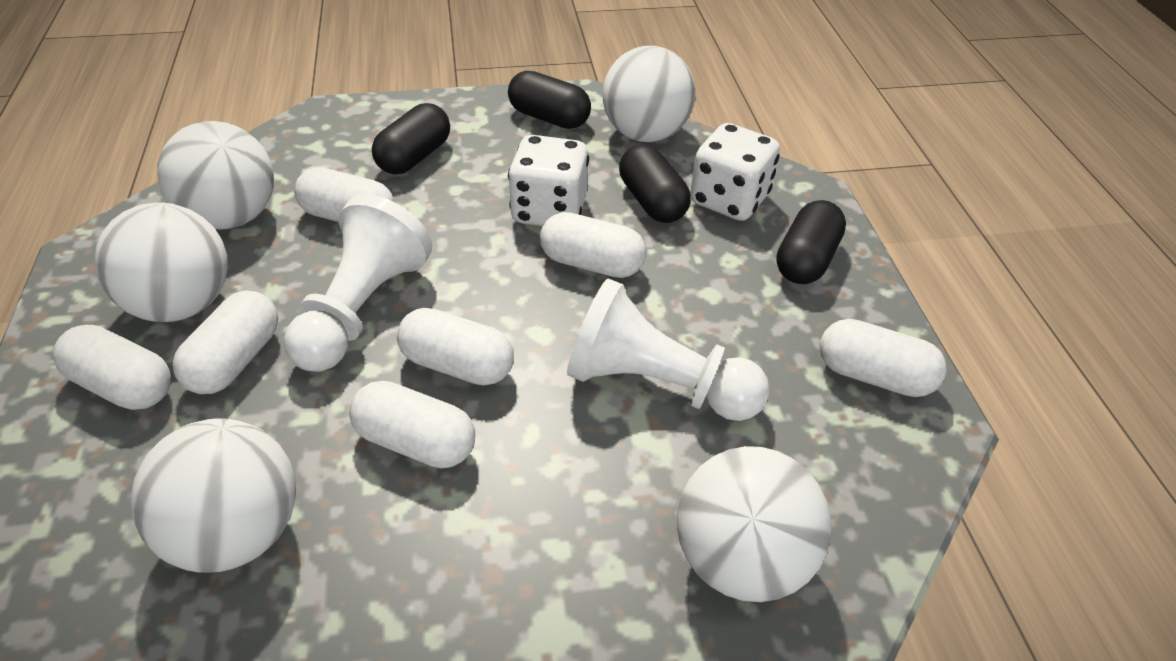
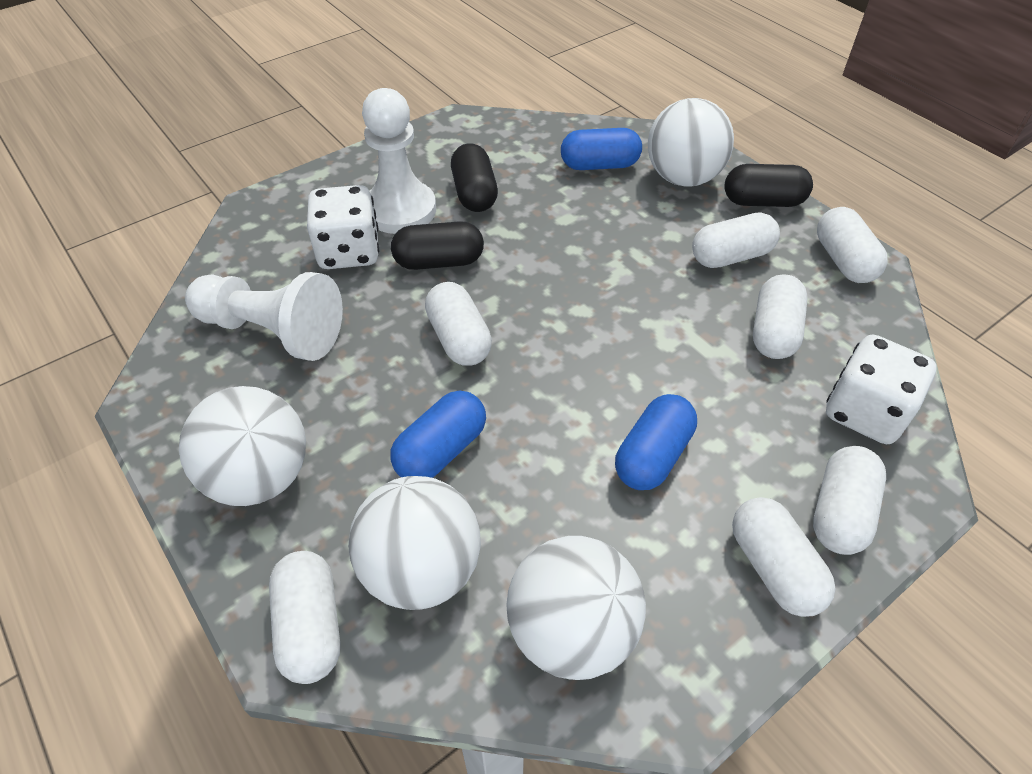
black capsule: 4 -> 3
blue capsule: 0 -> 3
white ball: 5 -> 4

